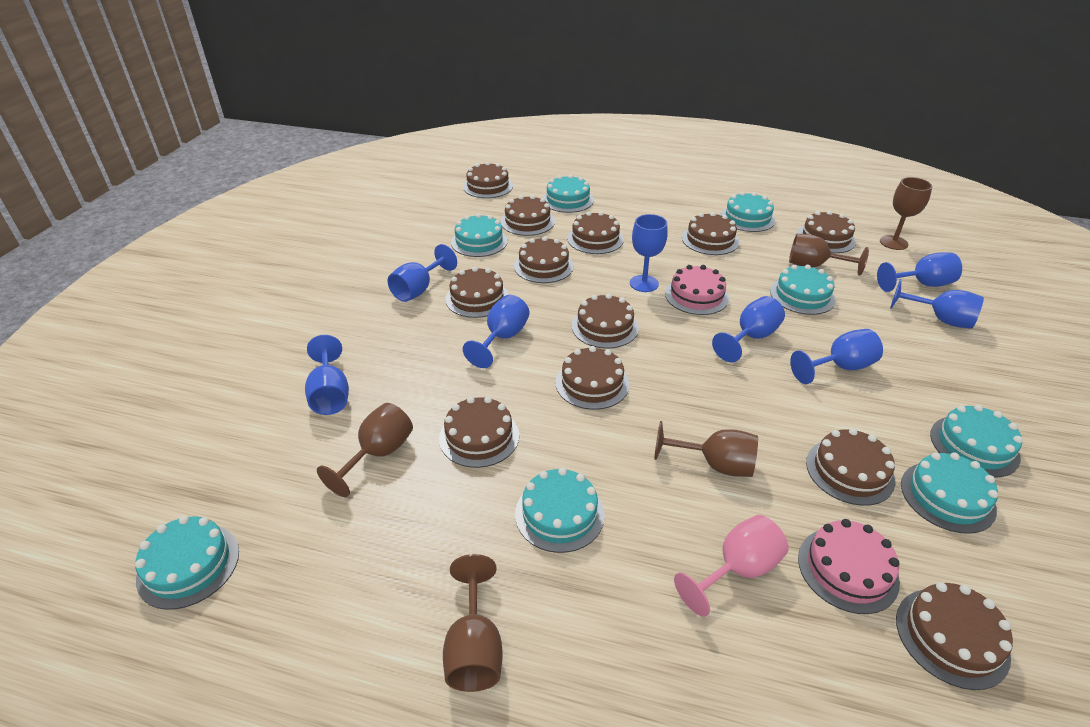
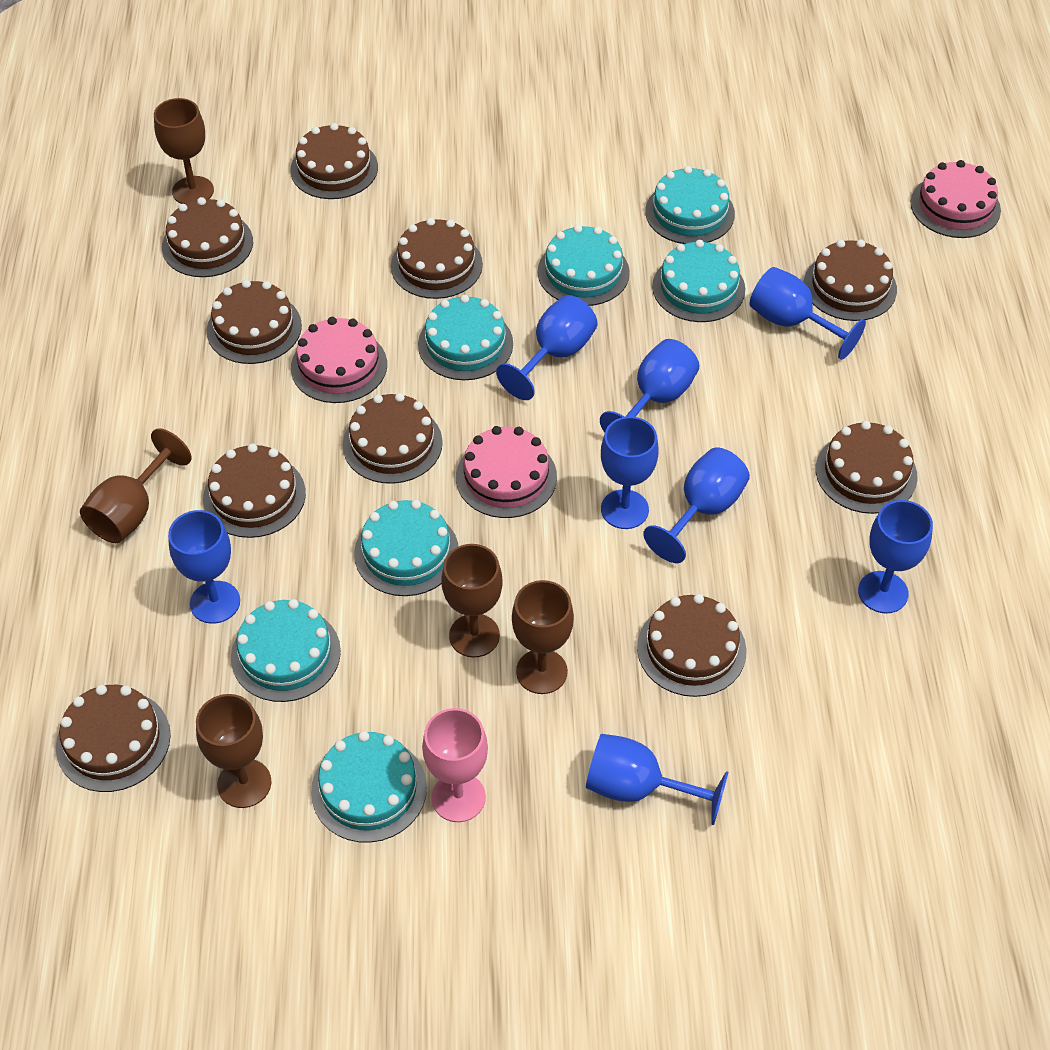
brown cake: 12 -> 10
pink cake: 2 -> 3
turquoise cake: 8 -> 7

